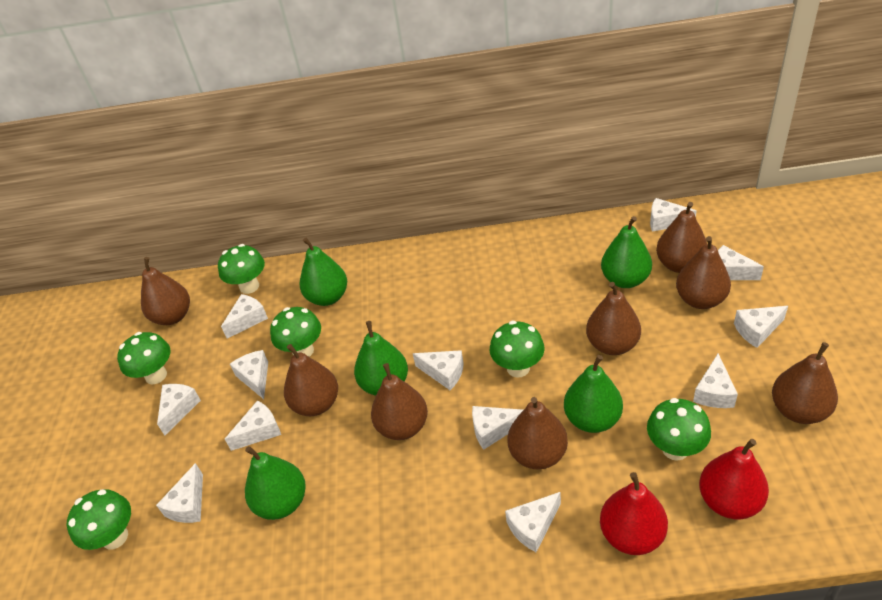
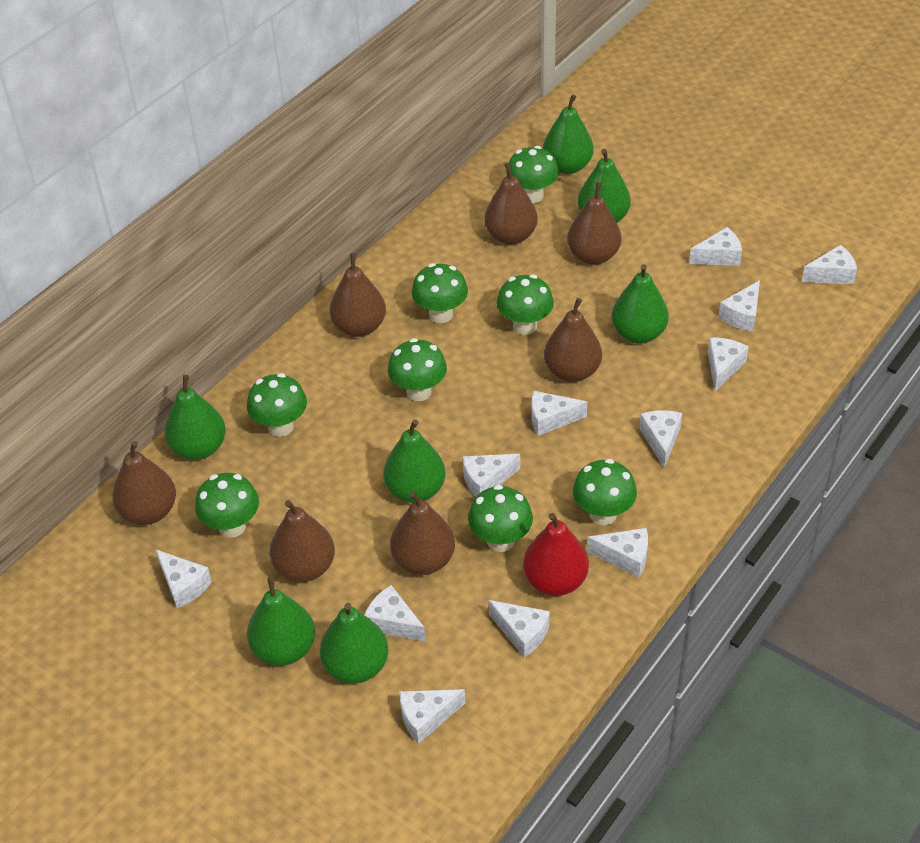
brown pear: 8 -> 7
green mushroom: 6 -> 8
green pear: 5 -> 7
red pear: 2 -> 1

